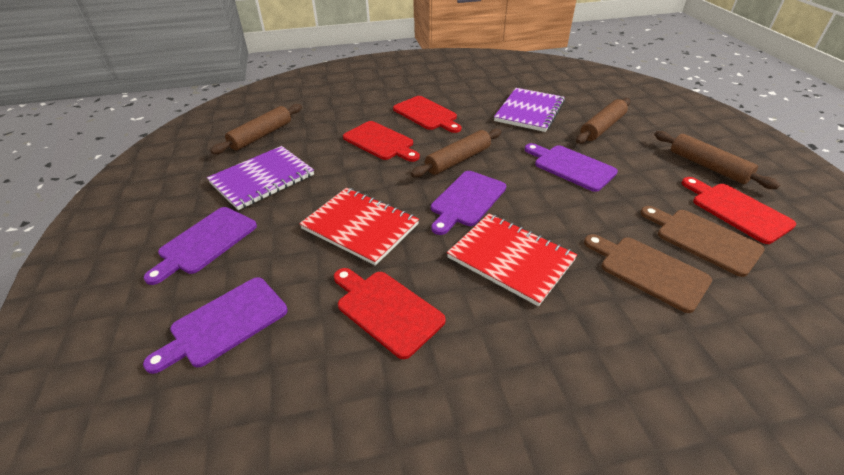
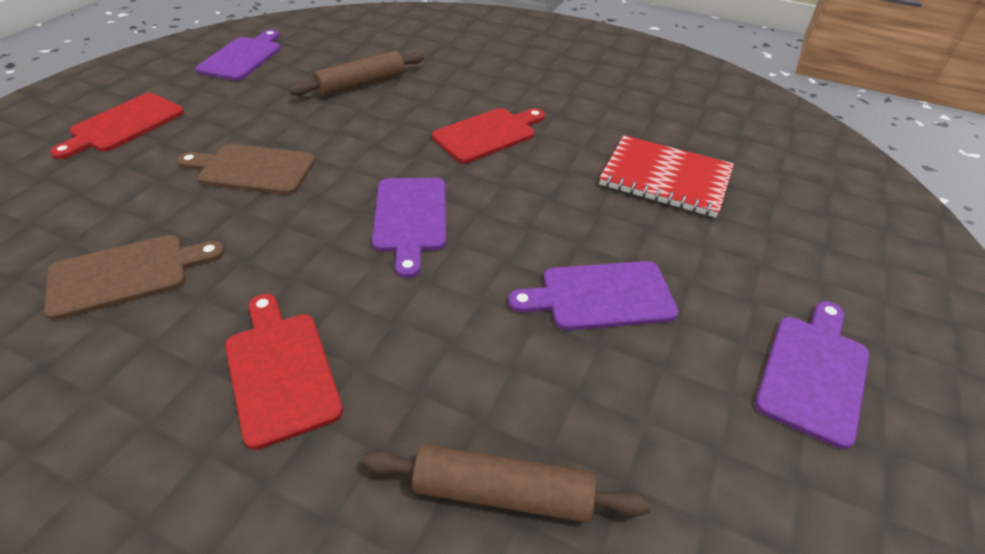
brown rolling pin: 4 -> 2
purple notebook: 2 -> 0
red cutting board: 4 -> 3
red notebook: 2 -> 1

